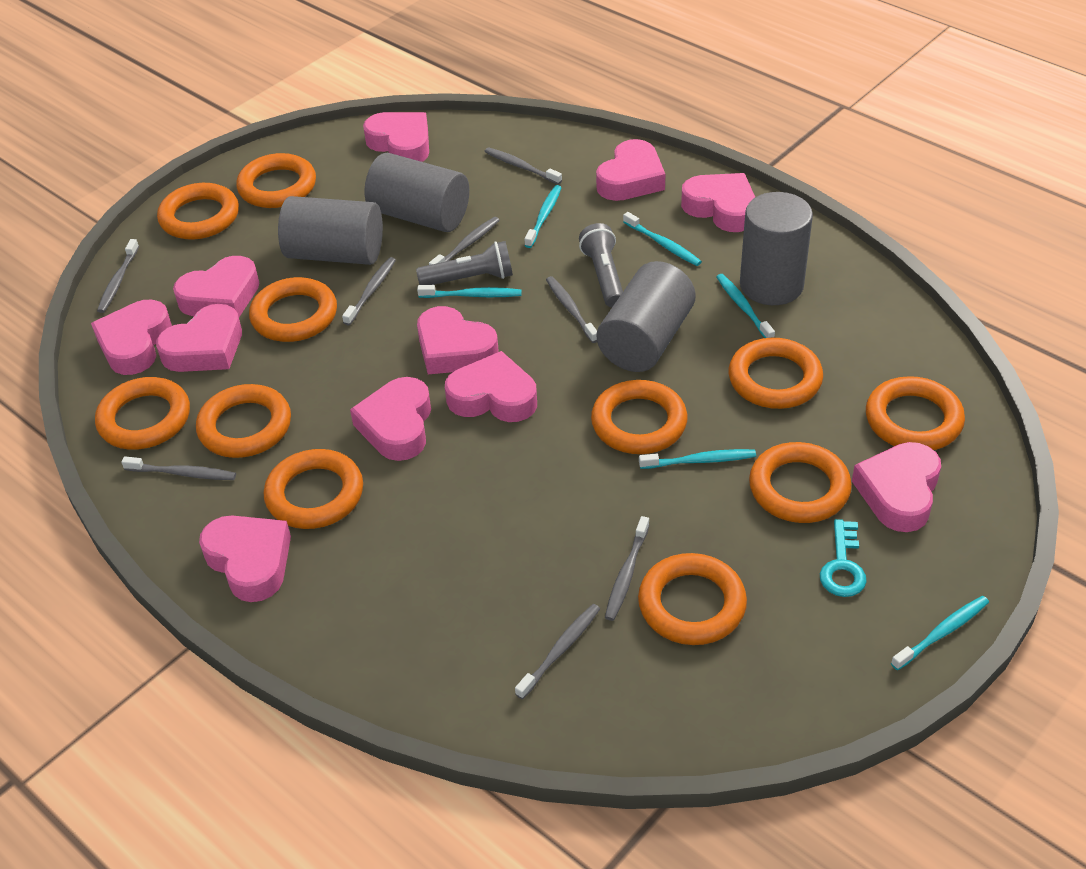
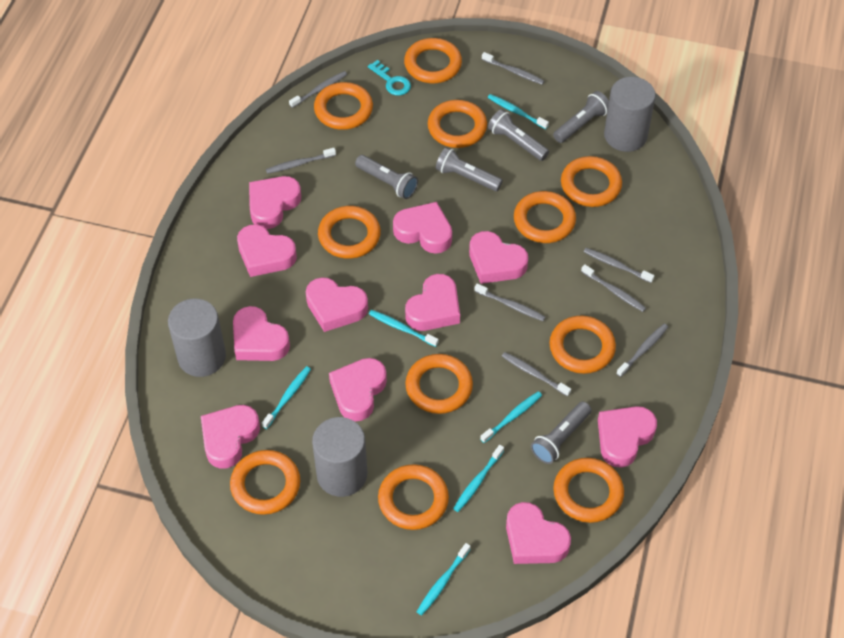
grey cylinder: 4 -> 3
grey flashlight: 2 -> 5

